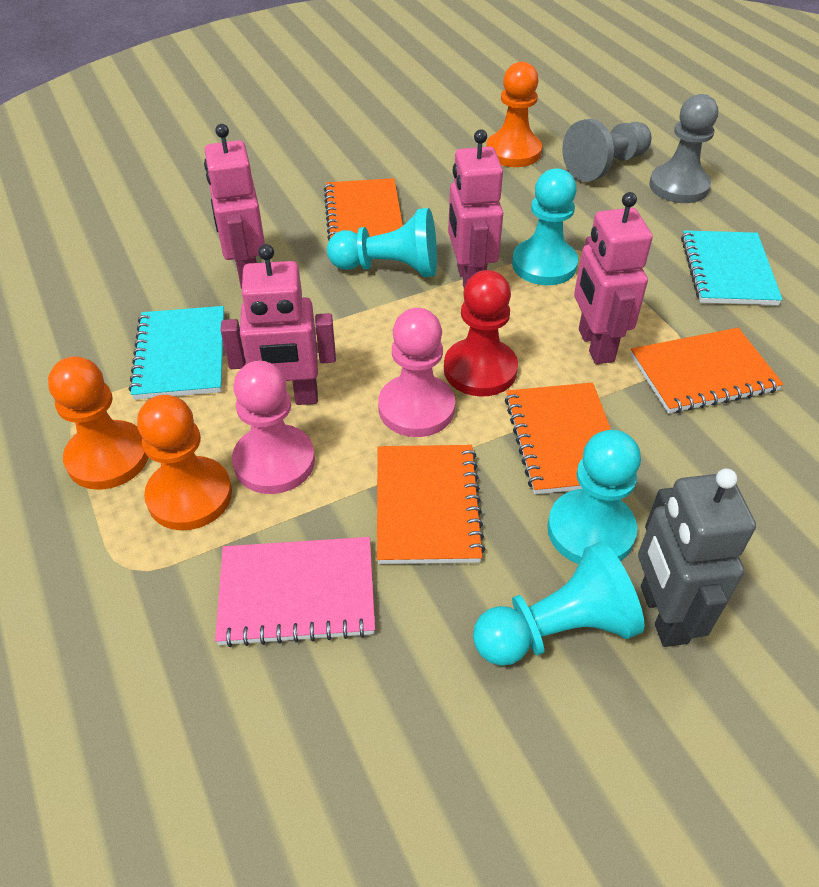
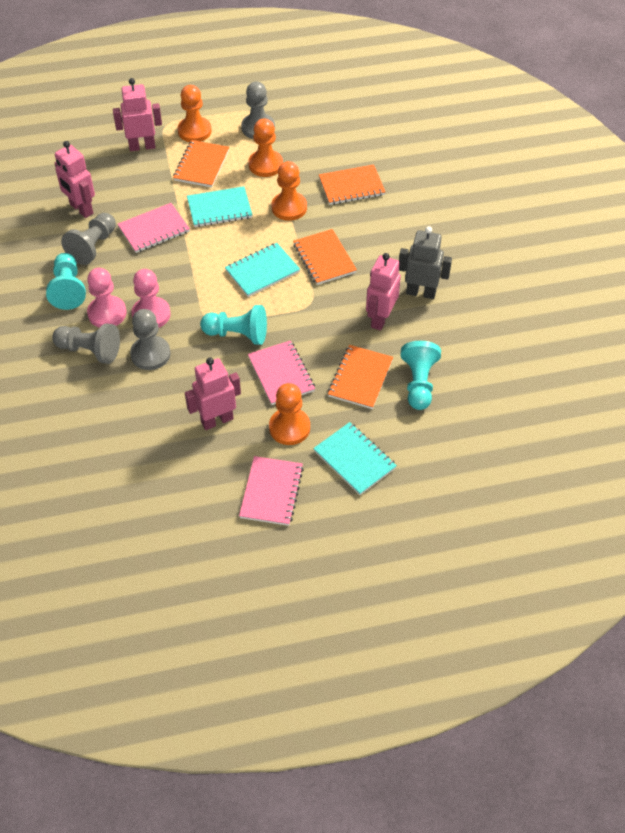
grey pawn: 2 -> 4
orange pawn: 3 -> 4
pink notebook: 1 -> 3
red pawn: 1 -> 0
turquoise notebook: 2 -> 3
turquoise pawn: 4 -> 3

